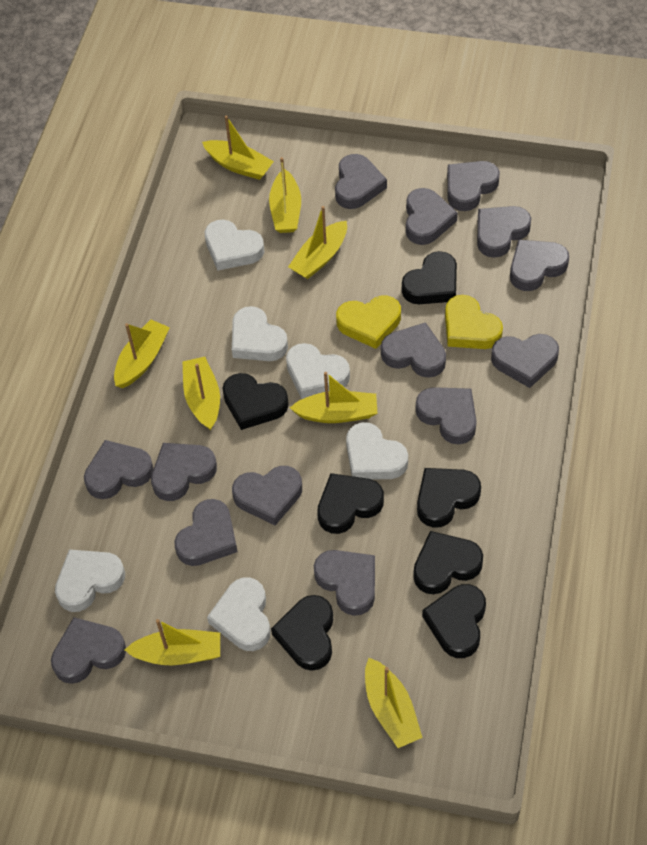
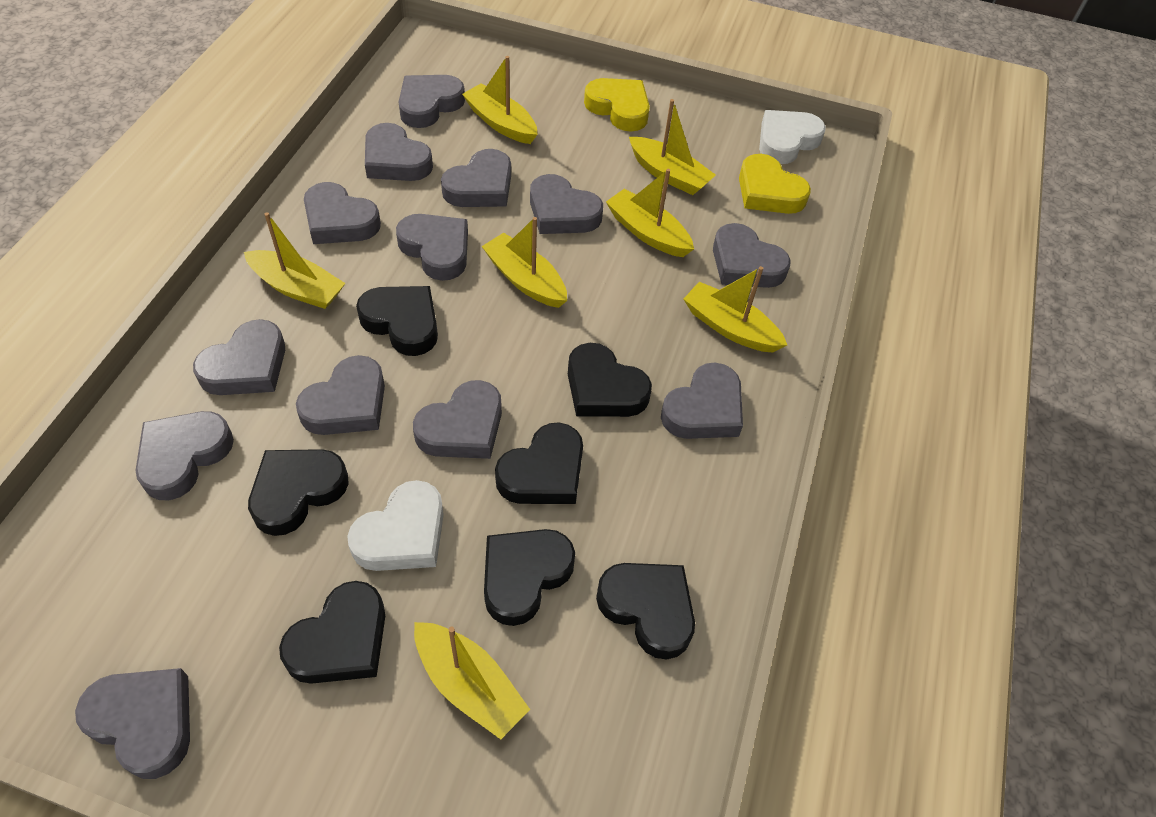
grey heart: 14 -> 13
white heart: 6 -> 2
yellow boat: 8 -> 7

